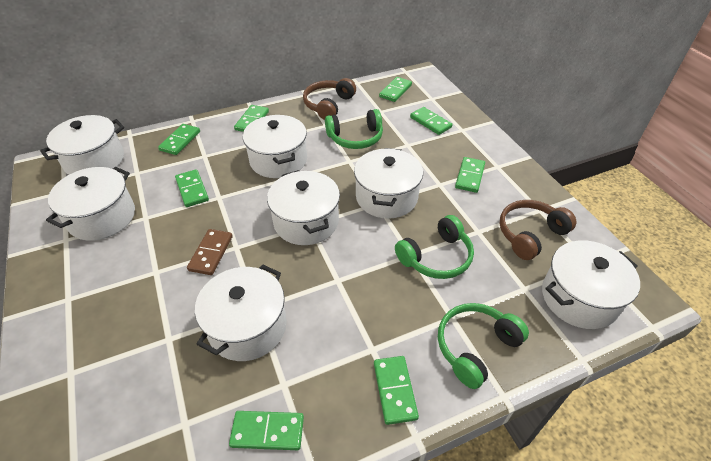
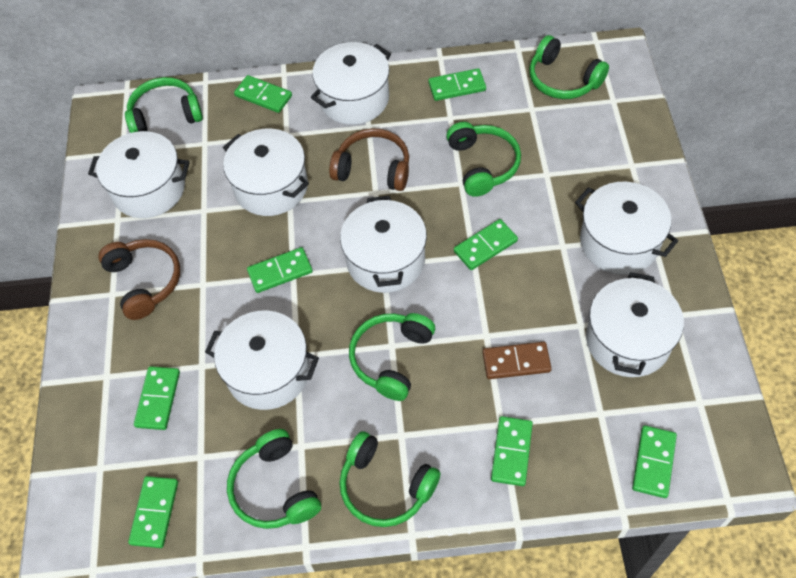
green headphones: 3 -> 6

